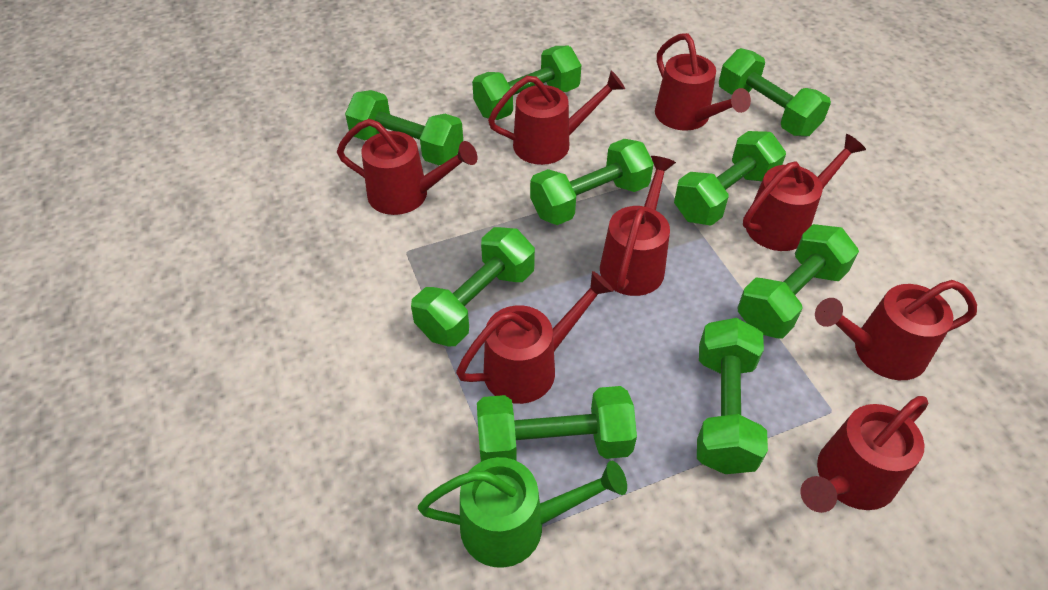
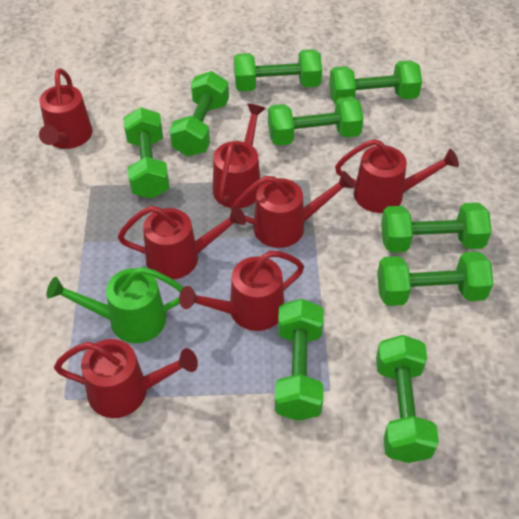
red watering can: 8 -> 7

